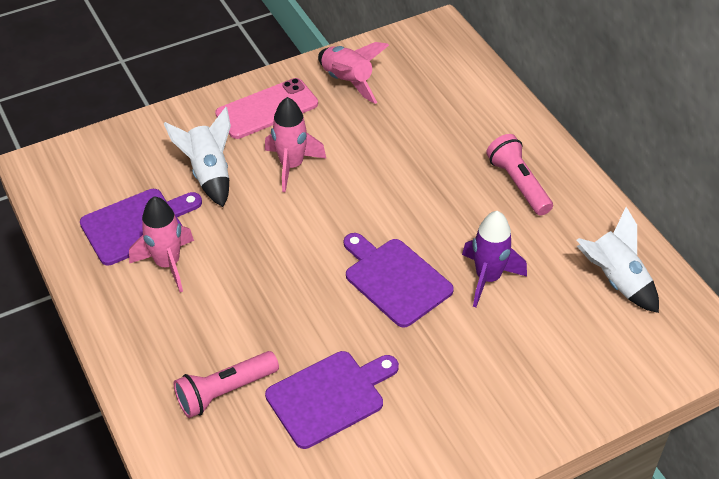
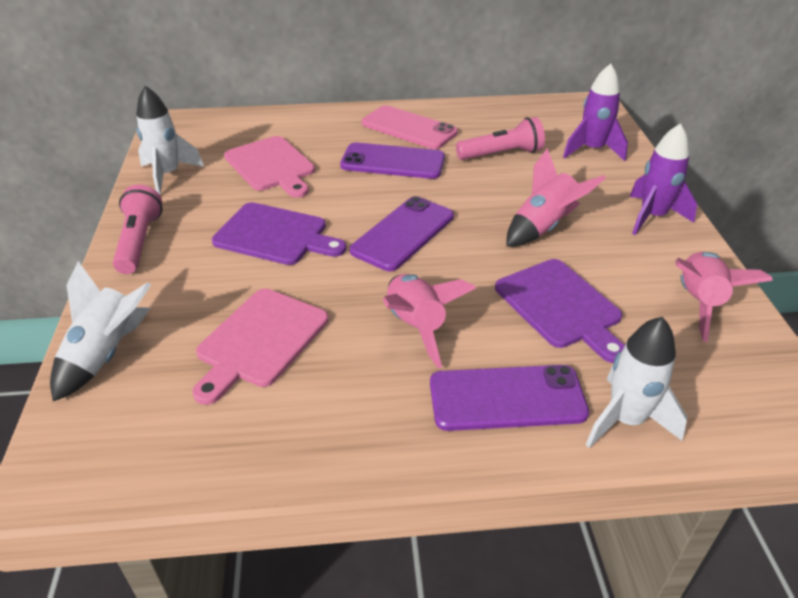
pink cutting board: 0 -> 2
purple cutting board: 3 -> 2
purple phone: 0 -> 3
purple rocket: 1 -> 2
white rocket: 2 -> 3

